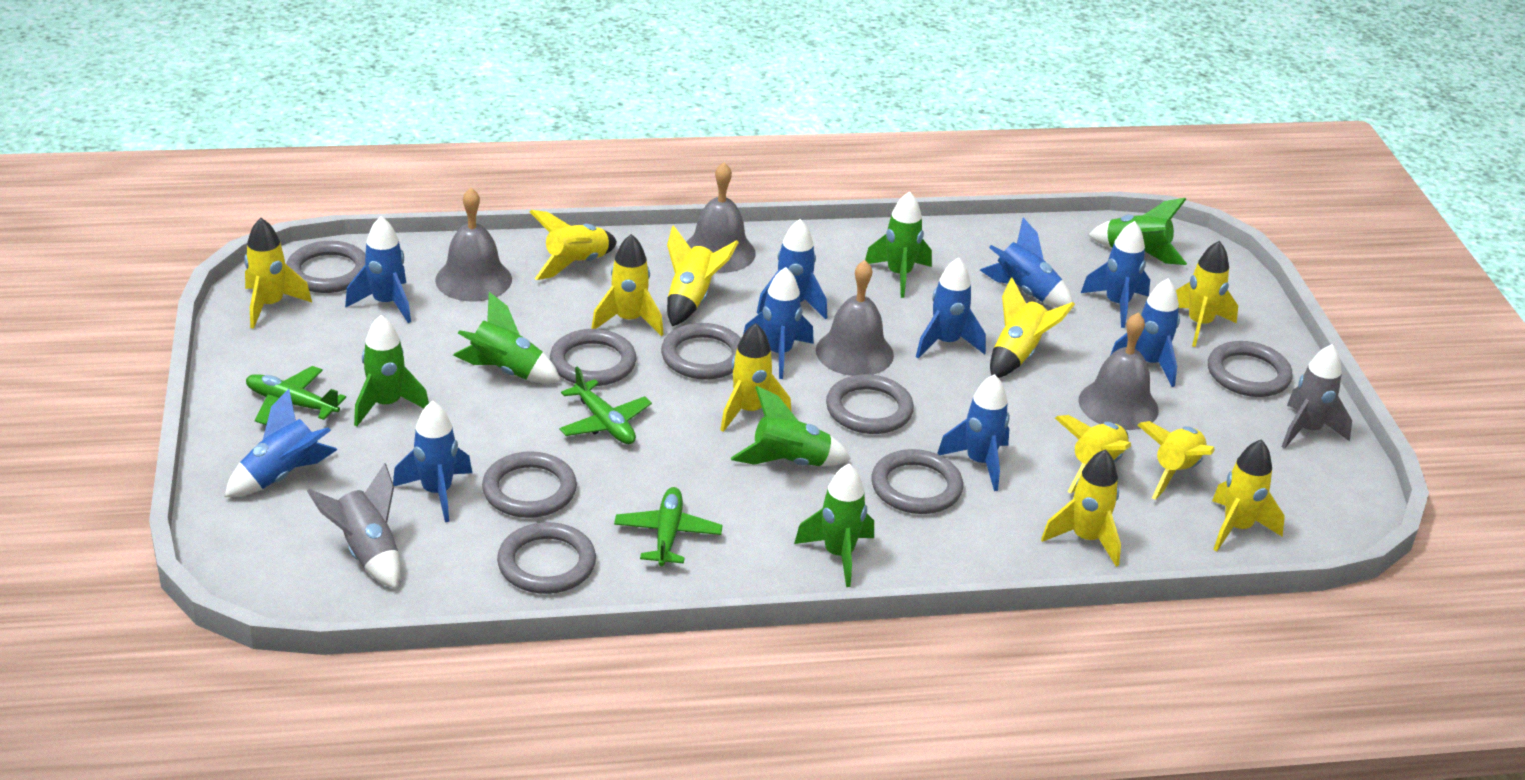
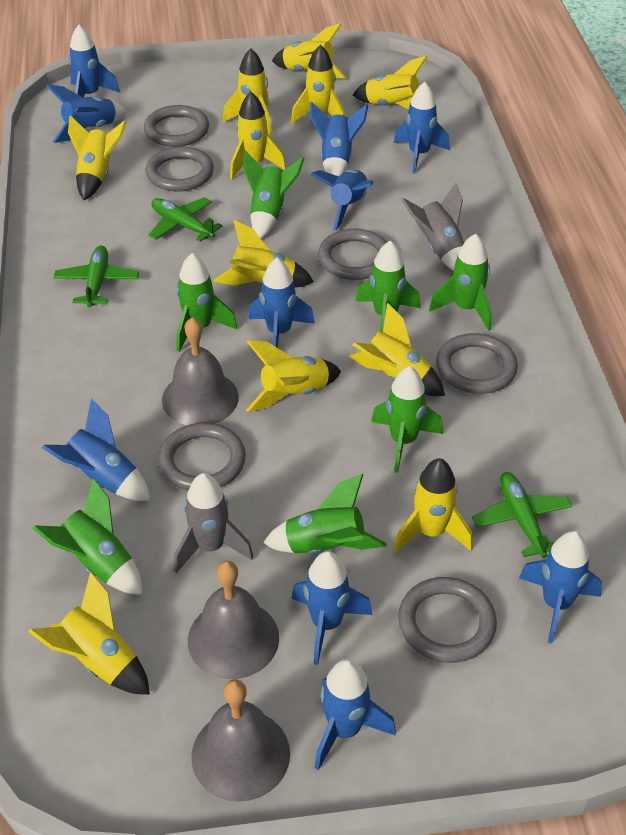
green rocket: 6 -> 7
grey bell: 4 -> 3
grey ring: 8 -> 6

